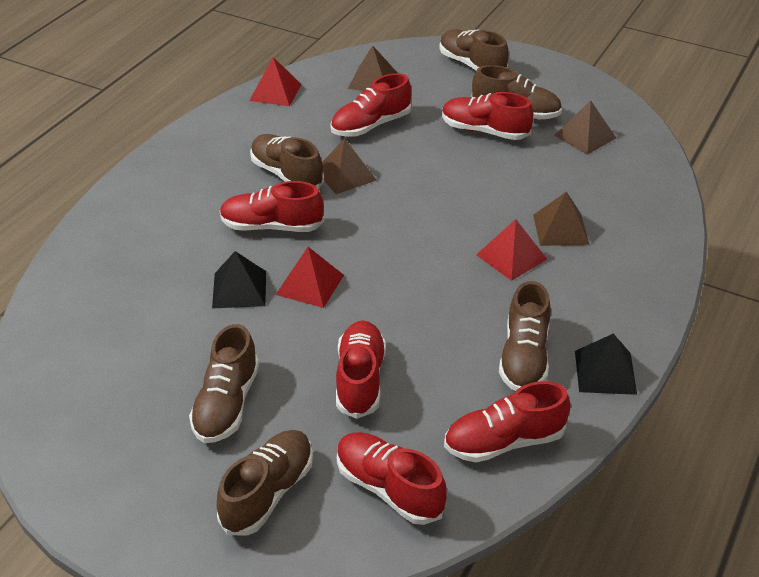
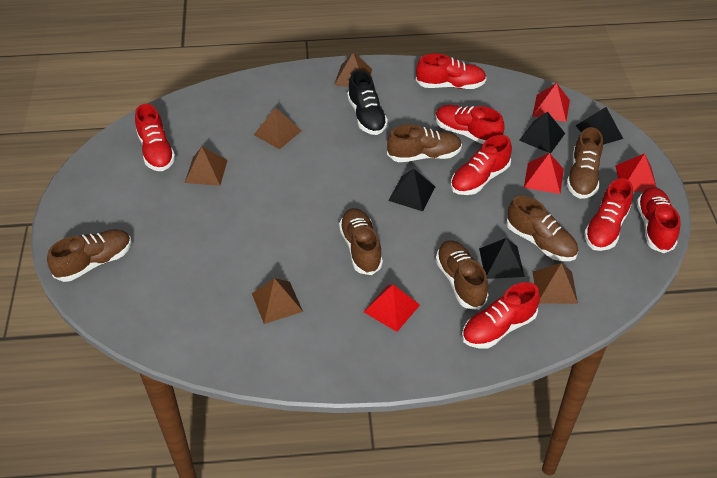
black pyramid: 2 -> 4
black shoe: 0 -> 1
brown pyramid: 4 -> 5
red pyramid: 3 -> 4
red shoe: 6 -> 7

